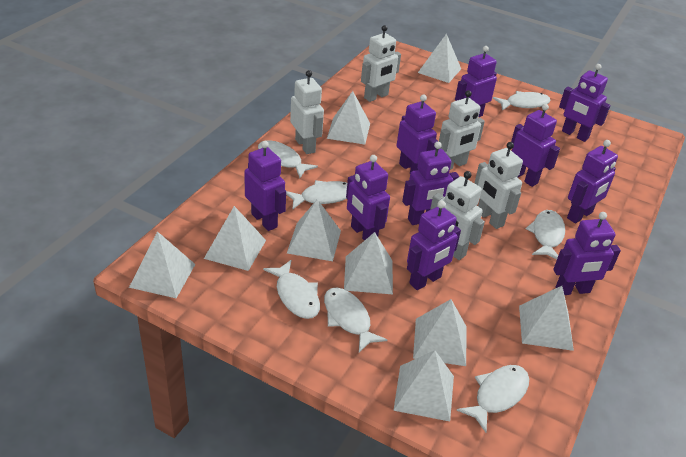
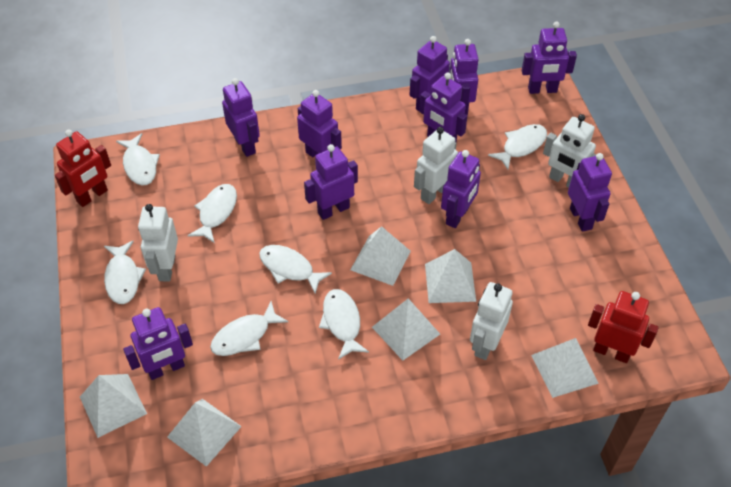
red robot: 0 -> 2
white pyramid: 9 -> 6
white robot: 5 -> 4

